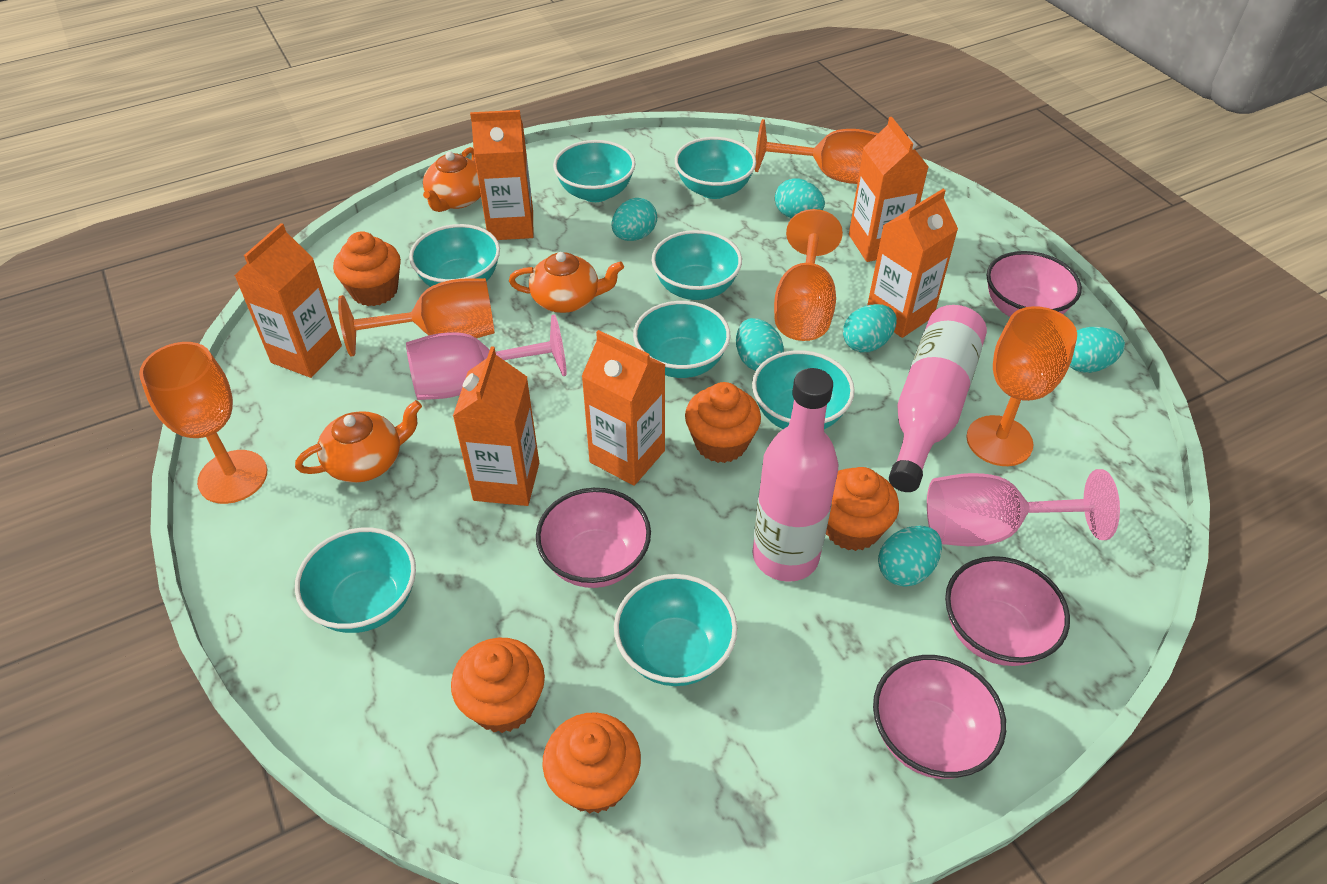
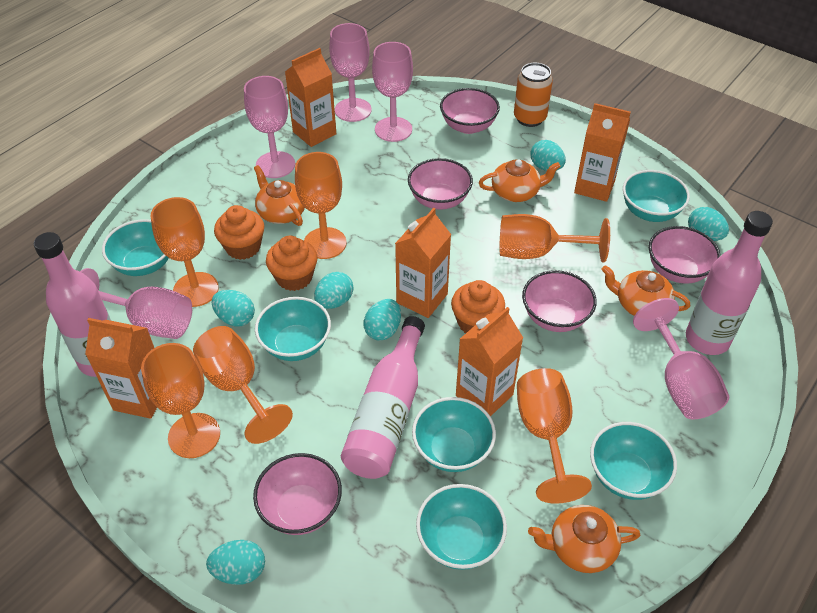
orange can: 0 -> 1
orange carton: 6 -> 5
orange cupcake: 5 -> 3
orange goblet: 5 -> 6
orange teapot: 3 -> 4
pink bottle: 2 -> 3
pink bowl: 4 -> 5
pink goblet: 2 -> 5
turquoise bowl: 8 -> 6

